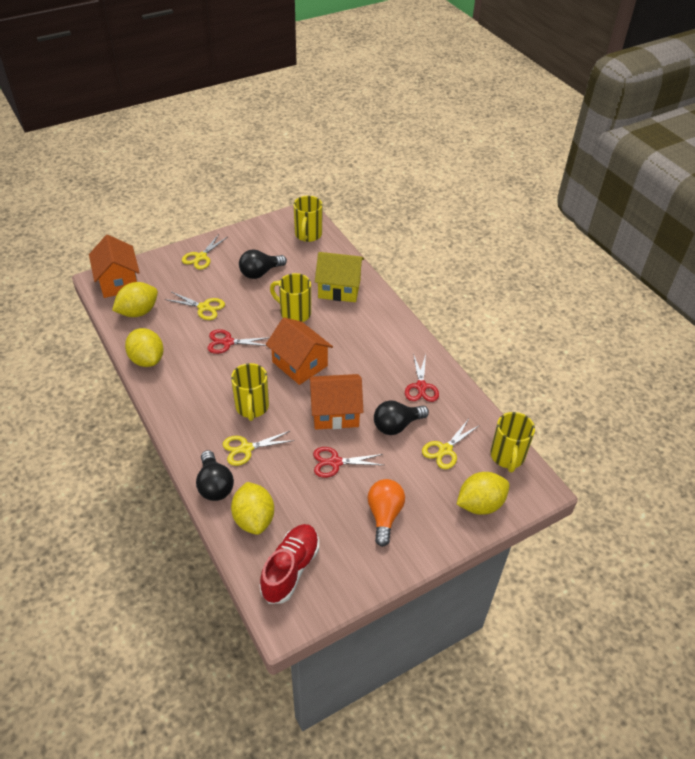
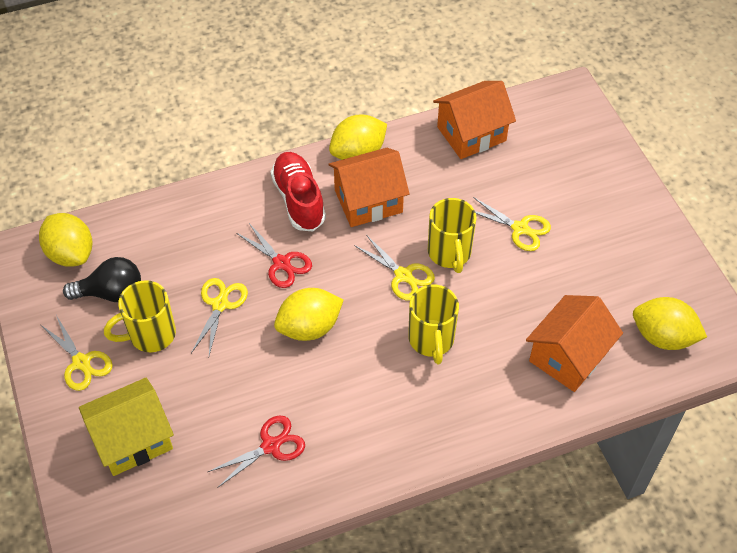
black light bulb: 3 -> 1
orange light bulb: 1 -> 0
red scissors: 3 -> 2
yellow mug: 4 -> 3

